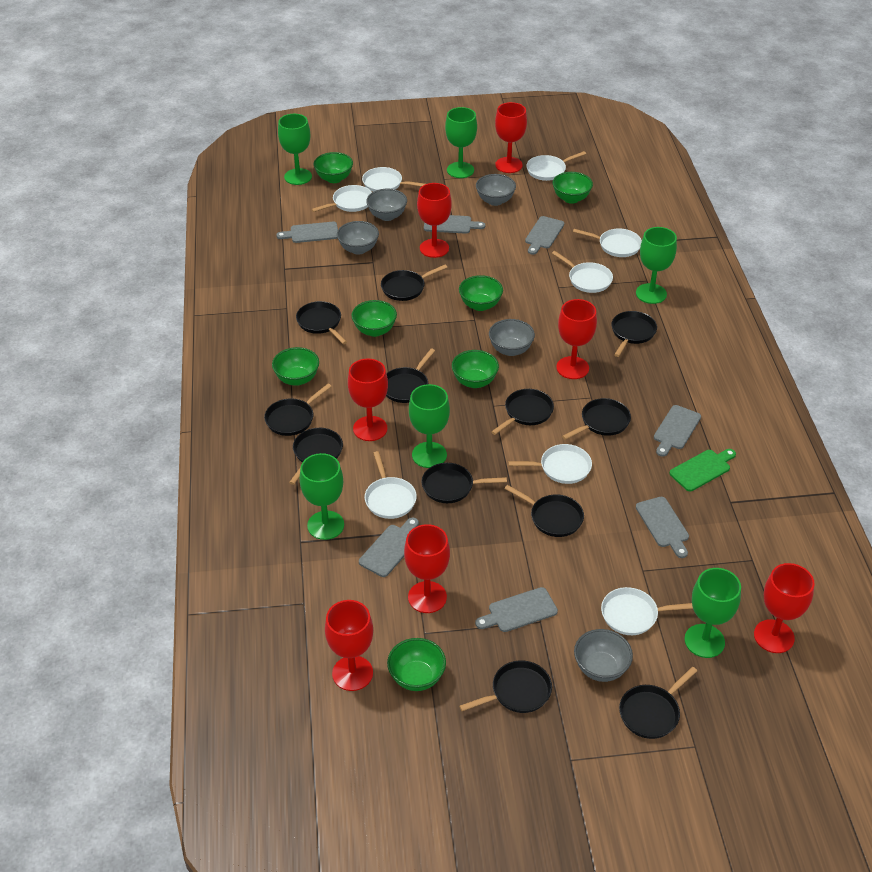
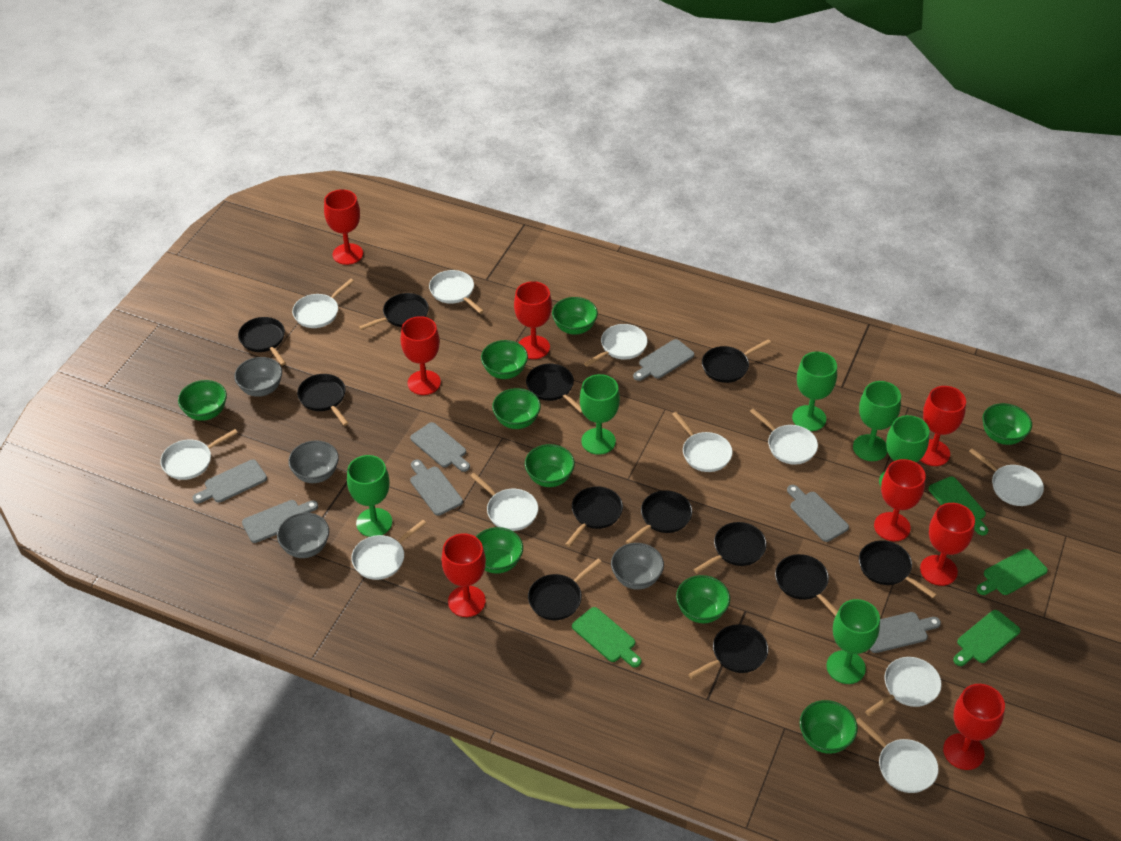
green bowl: 7 -> 9
green cutting board: 1 -> 4
grey bowl: 5 -> 4
red goblet: 7 -> 8
white pan: 8 -> 11

